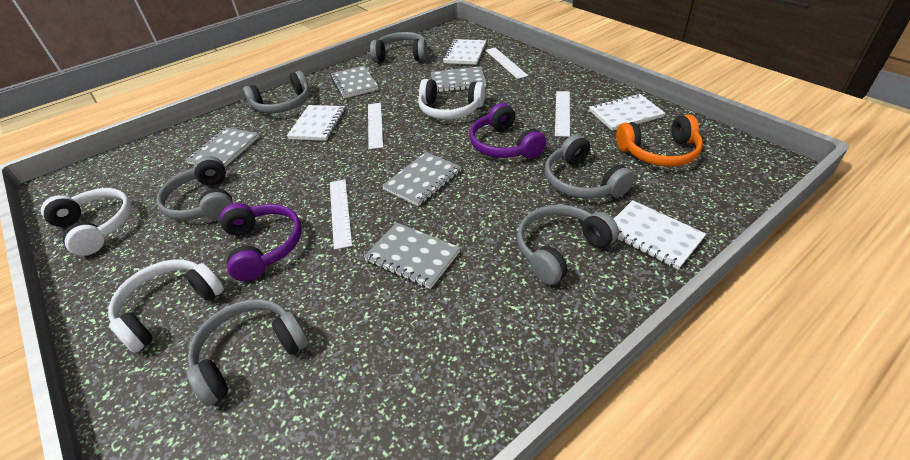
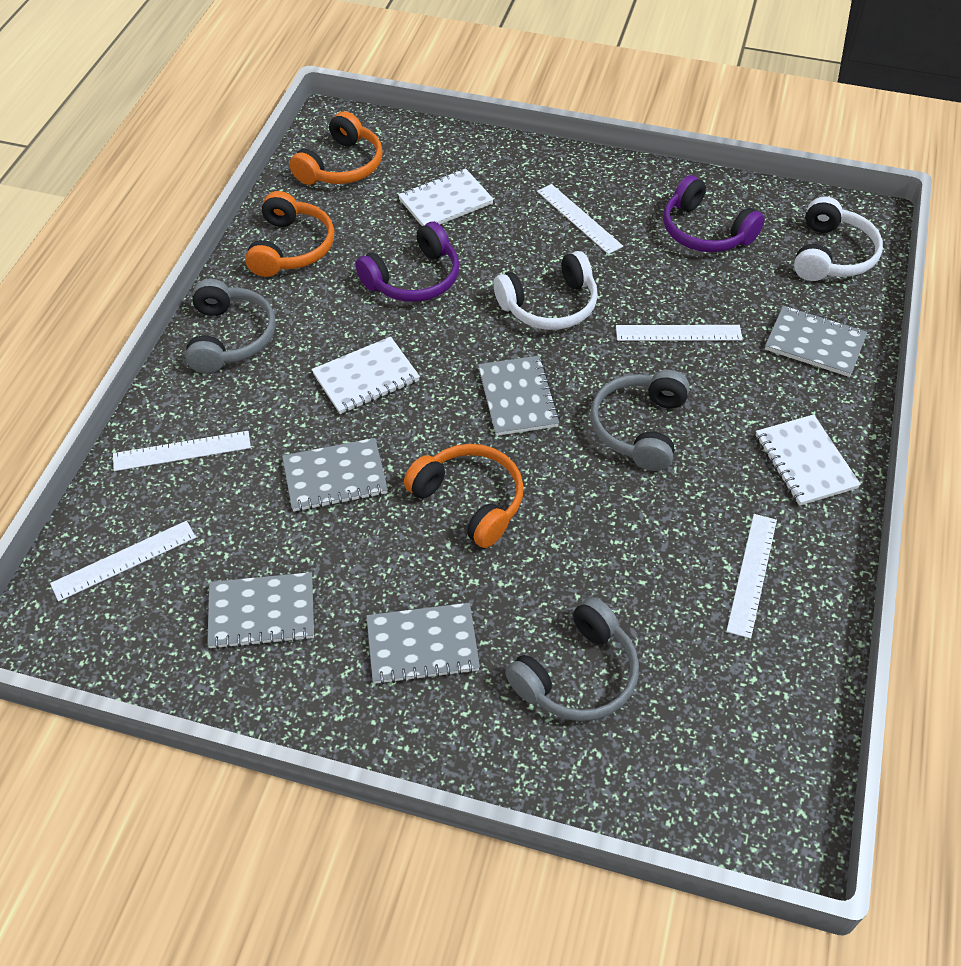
grey headphones: 6 -> 3
orange headphones: 1 -> 3
white headphones: 3 -> 2
white notebook: 4 -> 3
white ruler: 4 -> 5

